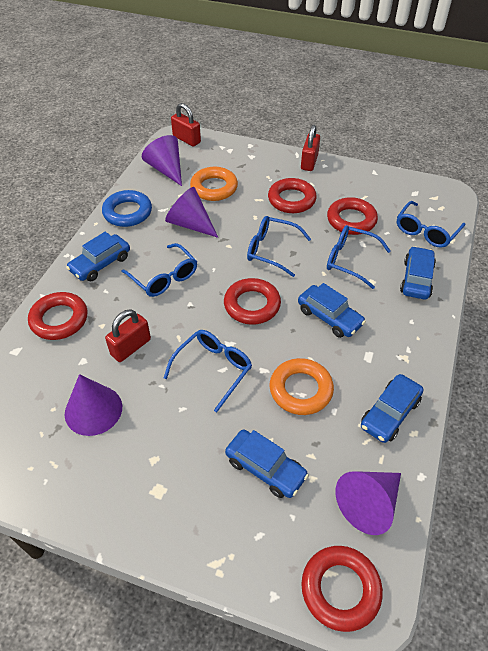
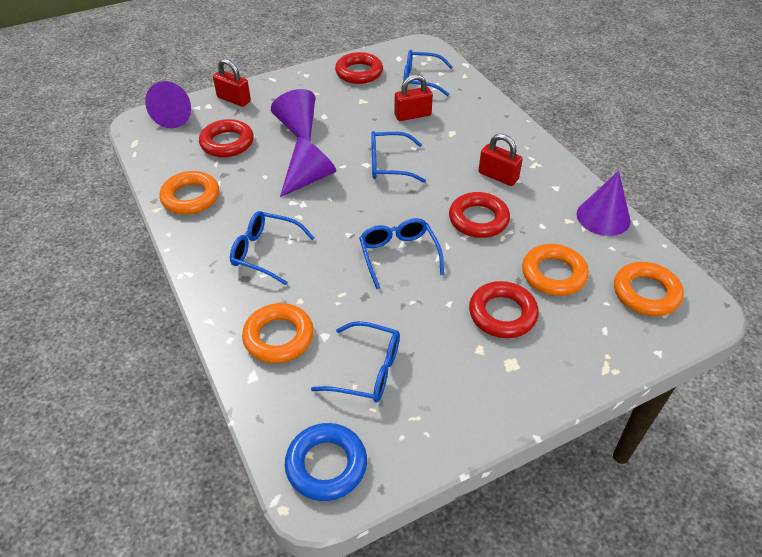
blue car: 5 -> 0
orange ring: 2 -> 4
red ring: 5 -> 4

